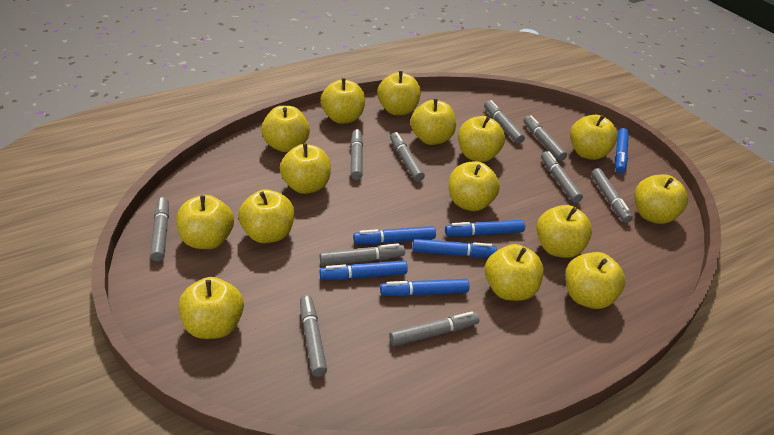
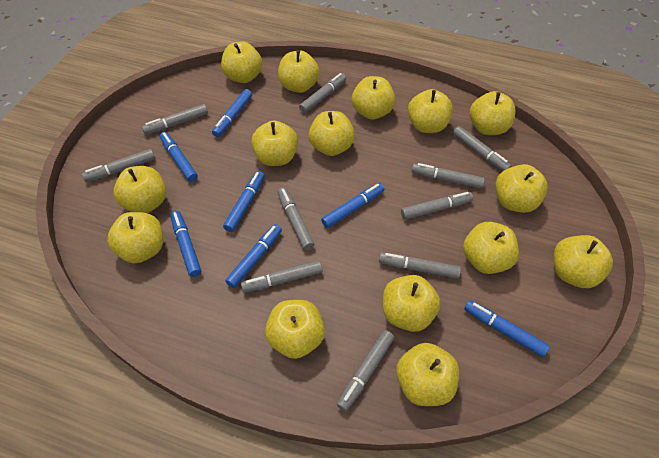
blue marker: 6 -> 7

